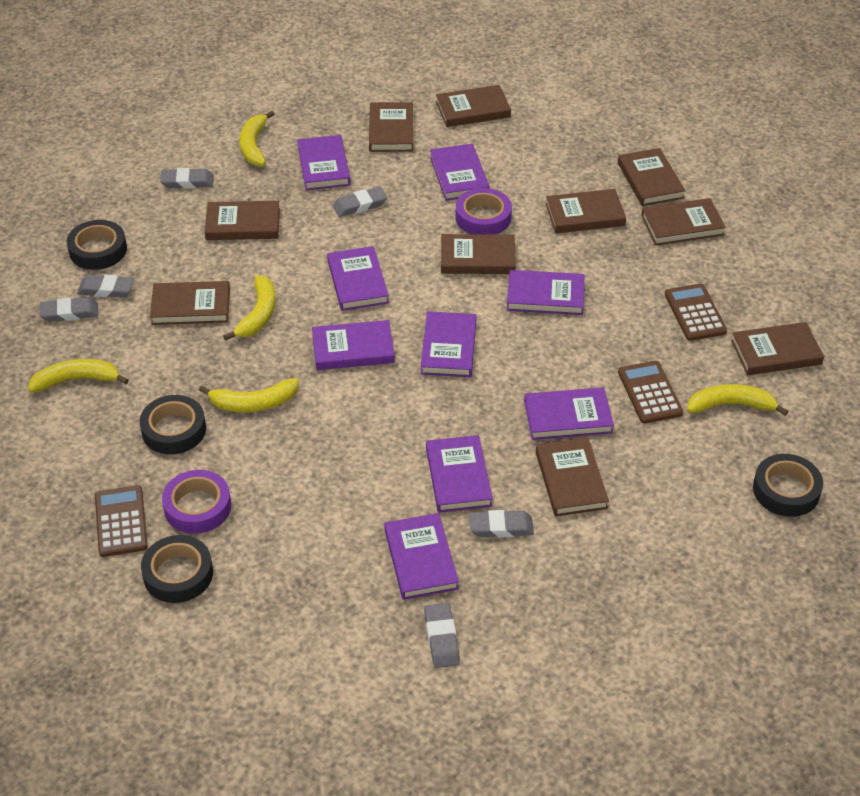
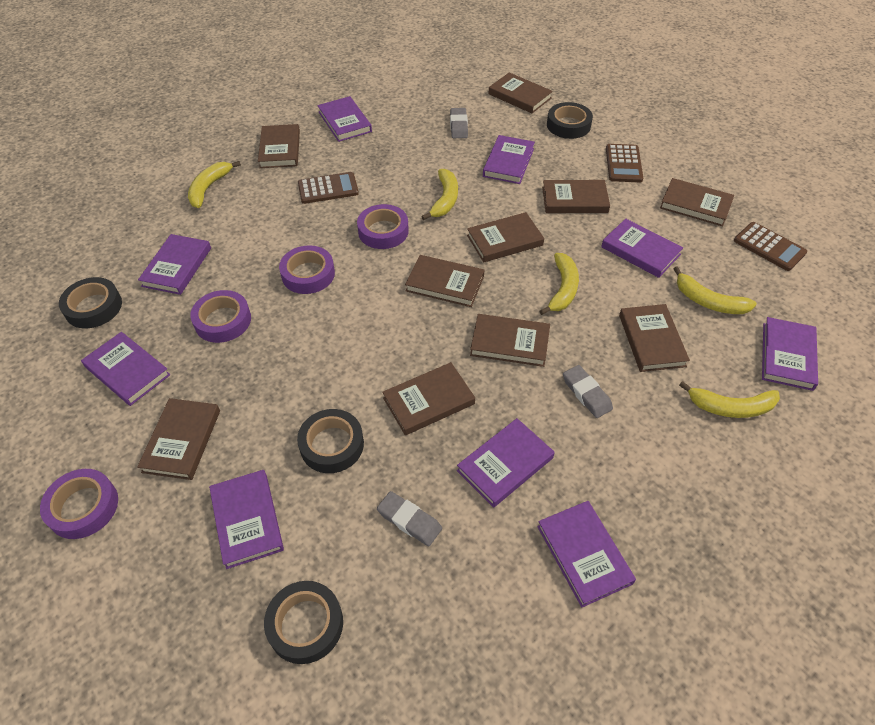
grey eraser: 6 -> 3
purple tape: 2 -> 4

